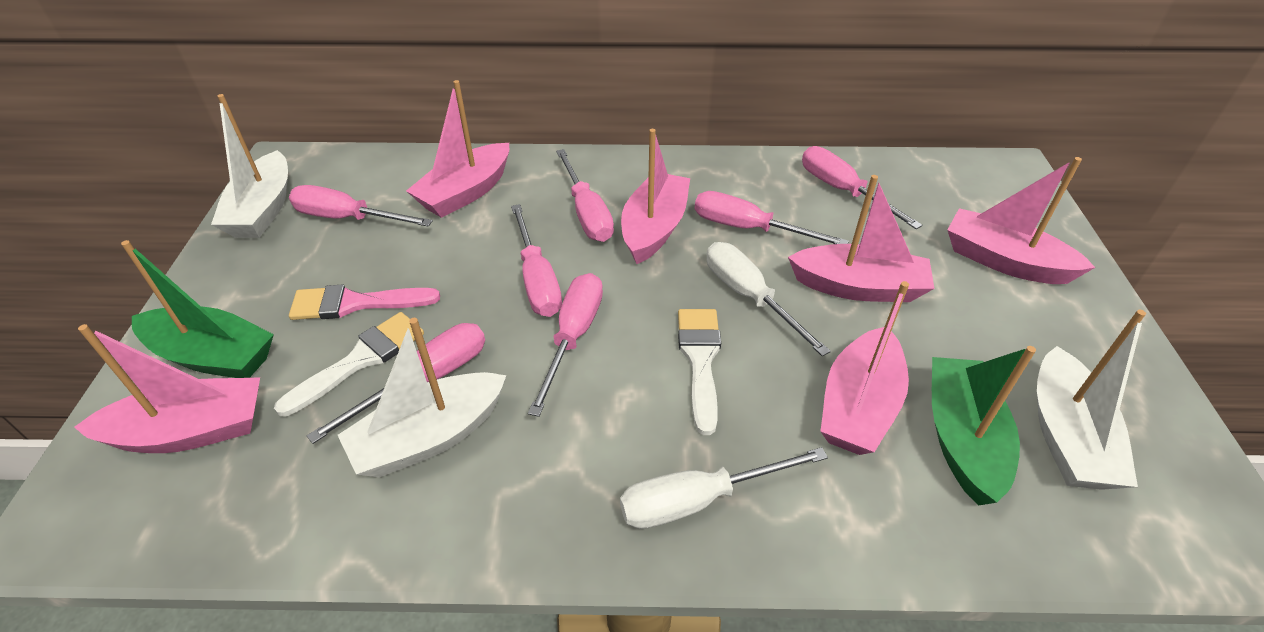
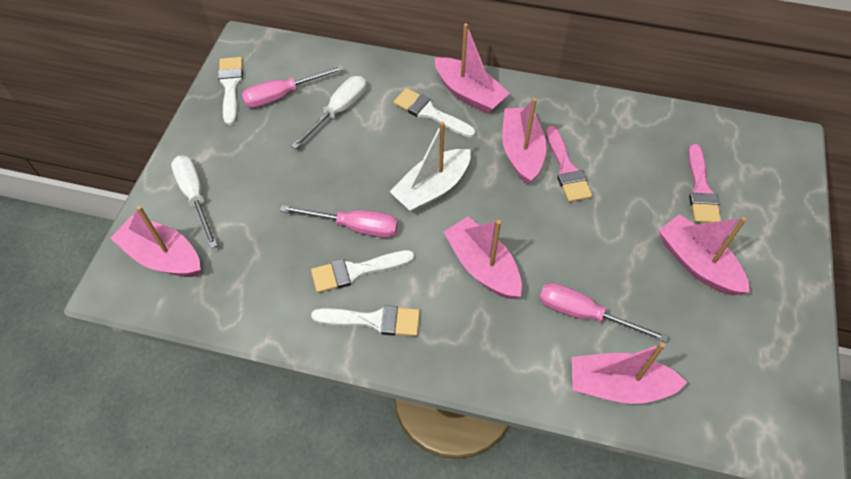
green boat: 2 -> 0
pink brush: 1 -> 2
pink screwdriver: 7 -> 3
white boat: 3 -> 1
white brush: 2 -> 4

